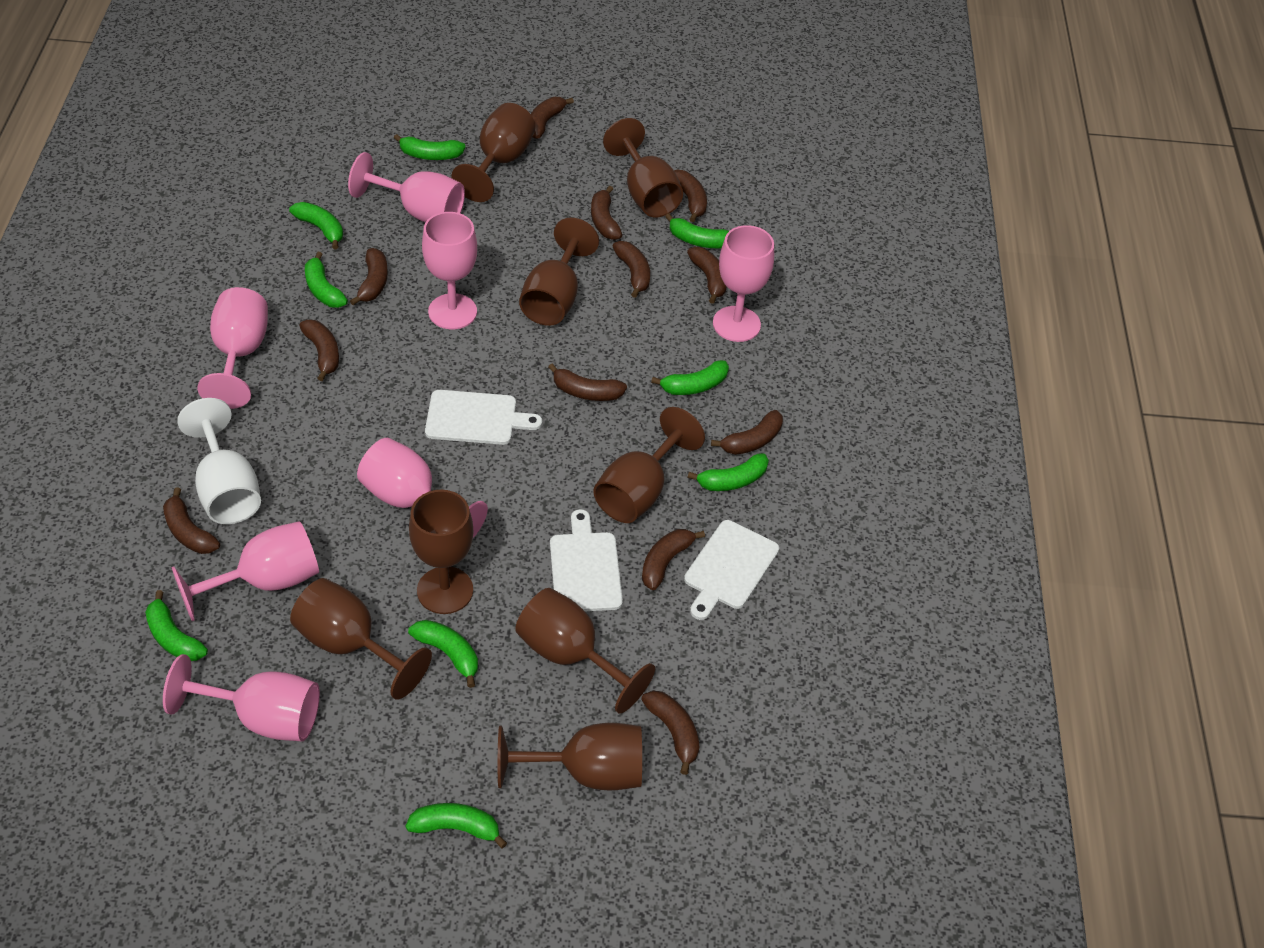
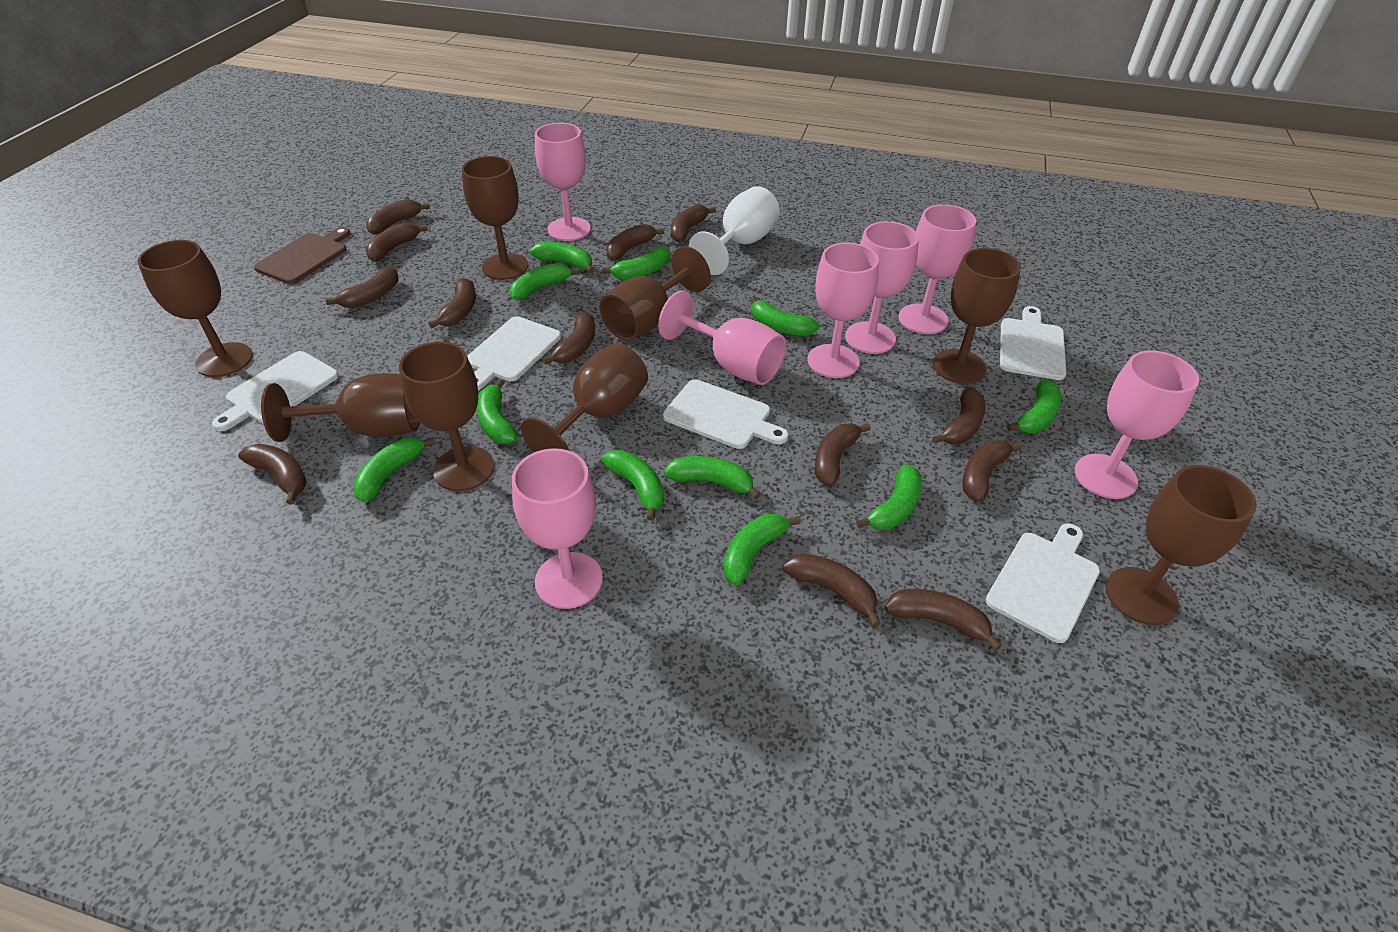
brown banana: 12 -> 13
brown cutting board: 0 -> 1
green banana: 9 -> 11
white cutting board: 3 -> 5

